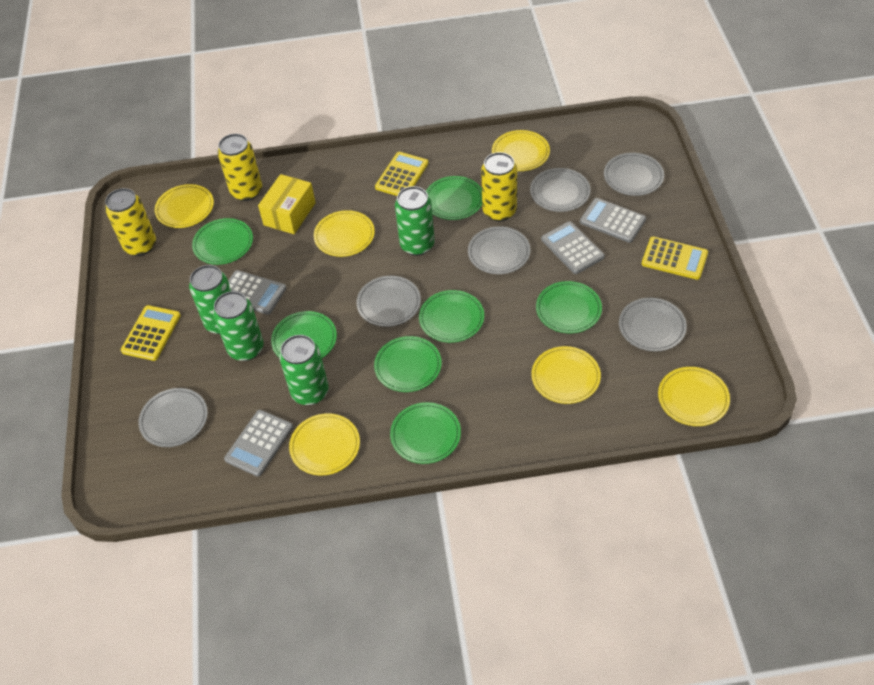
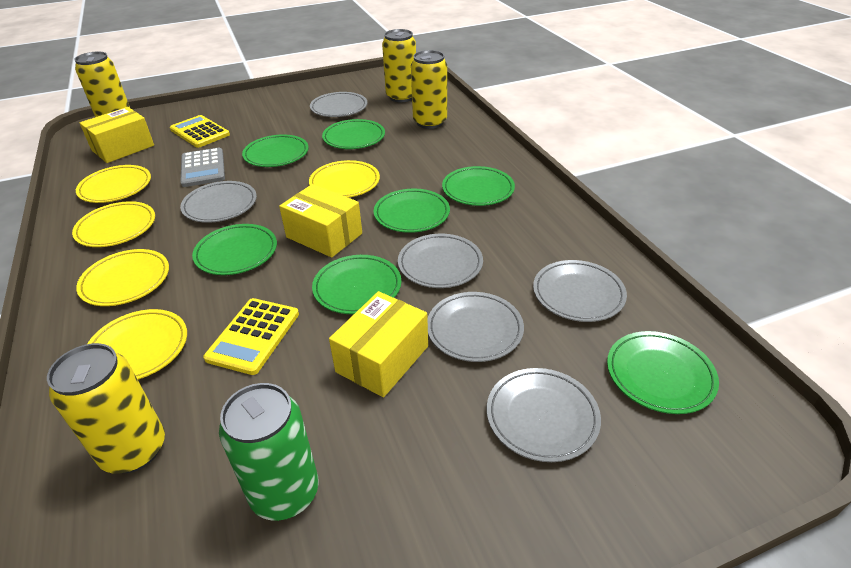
green can: 4 -> 1
grey calculator: 4 -> 1
yellow box: 1 -> 3
yellow calculator: 3 -> 2
yellow can: 3 -> 4
yellow plate: 6 -> 5

